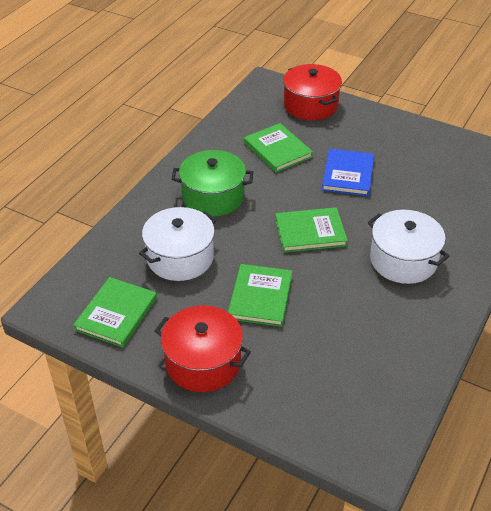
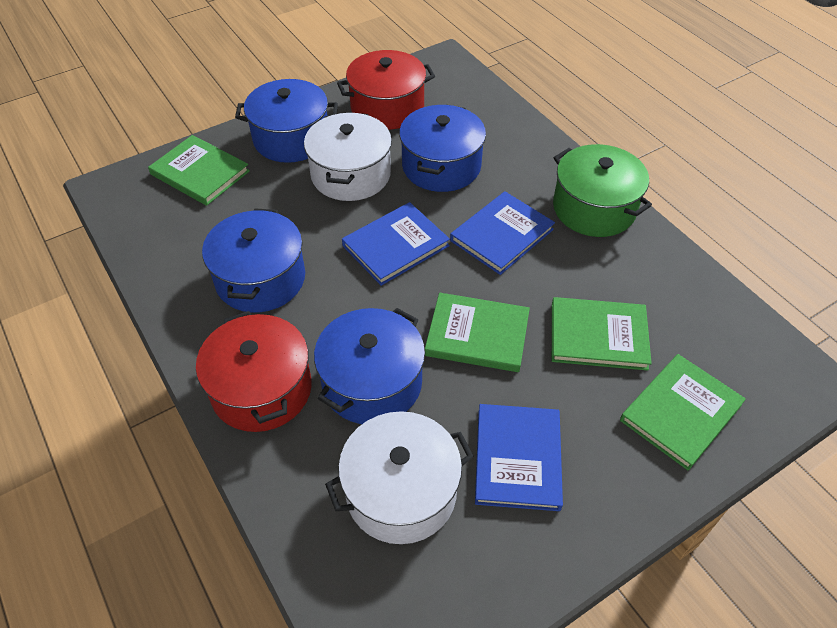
blue book: 1 -> 3
blue pot: 0 -> 4

